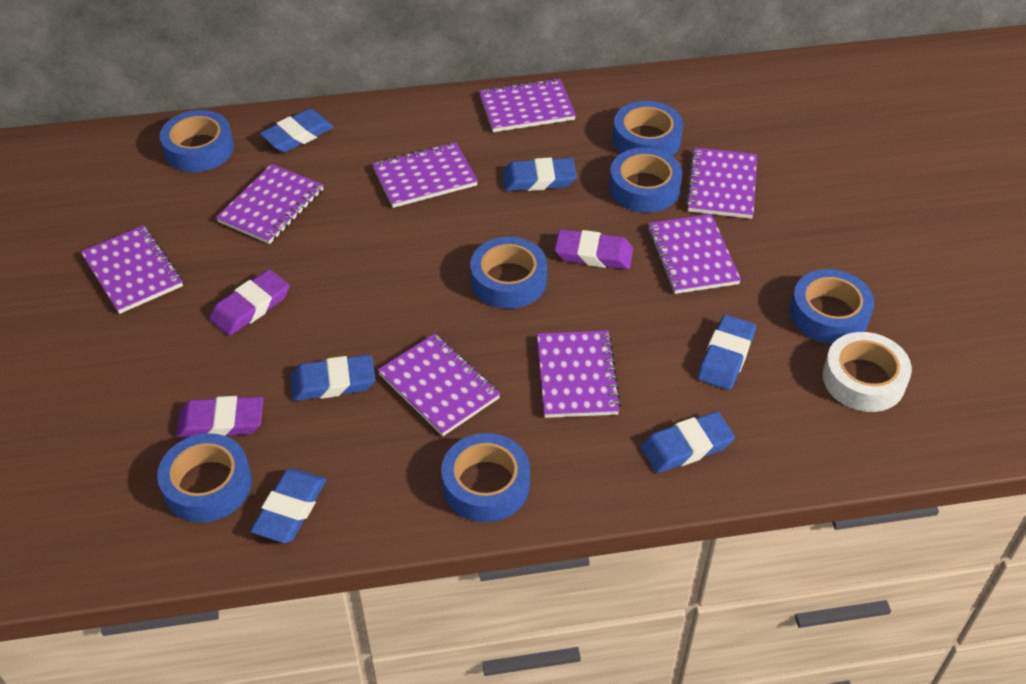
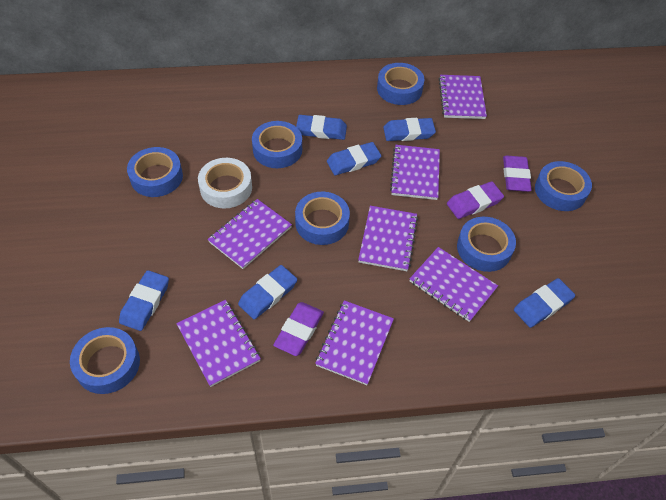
purple notebook: 8 -> 7

